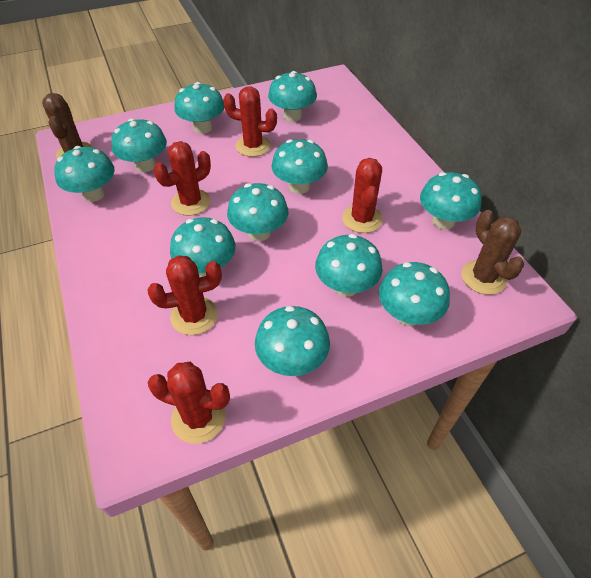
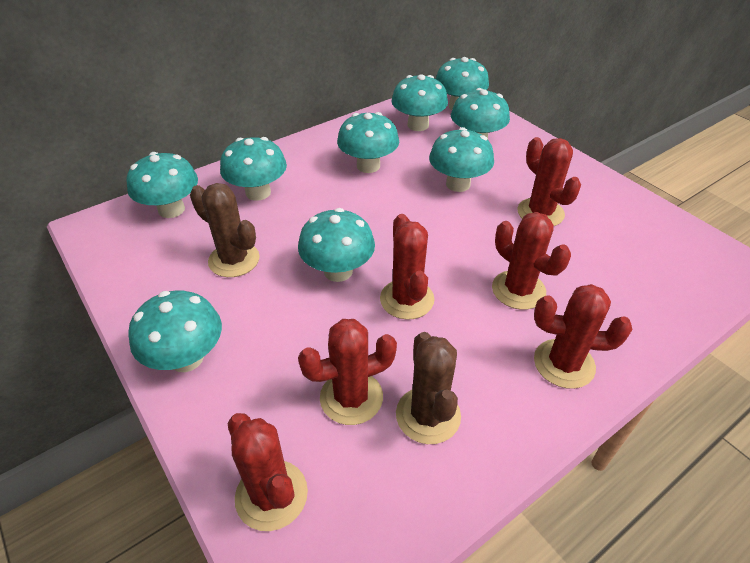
red cactus: 5 -> 6
turquoise mushroom: 11 -> 9

